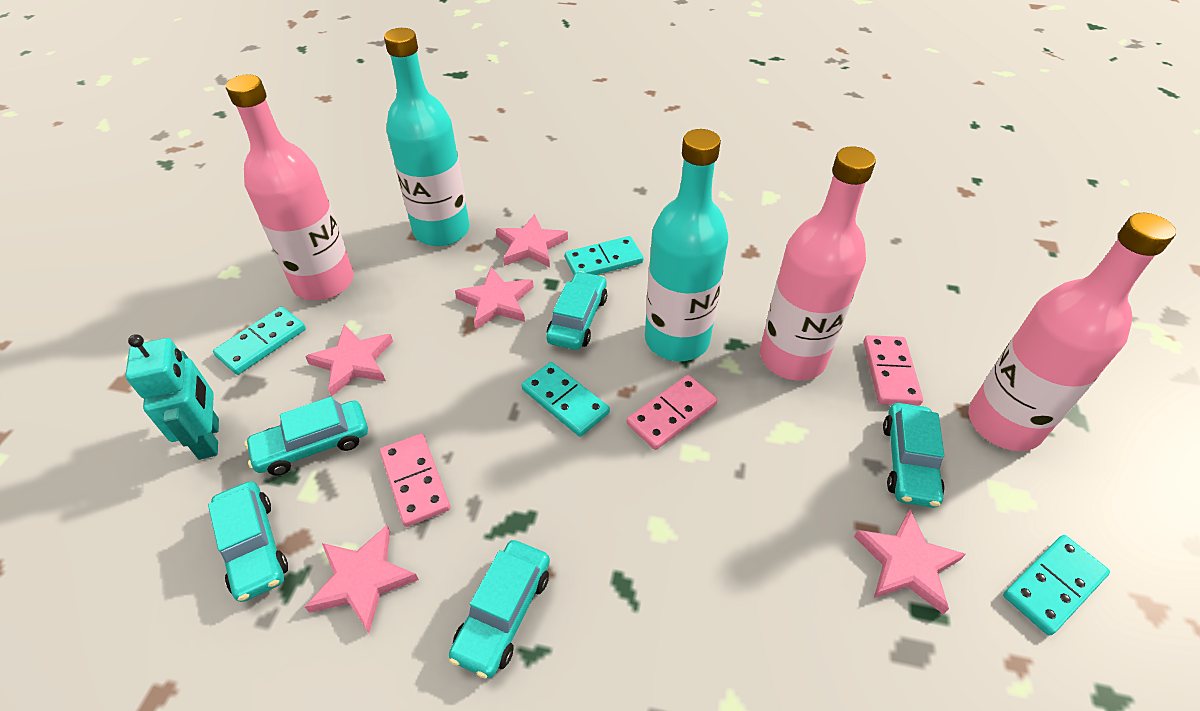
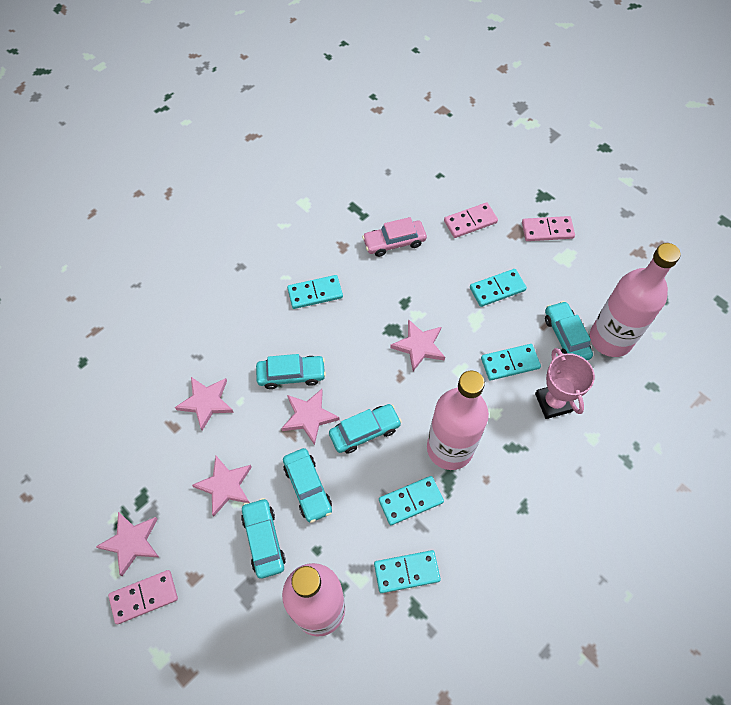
pink car: 0 -> 1
pink trophy: 0 -> 1
turquoise bottle: 2 -> 0
turquoise domino: 4 -> 5
turquoise robot: 1 -> 0

